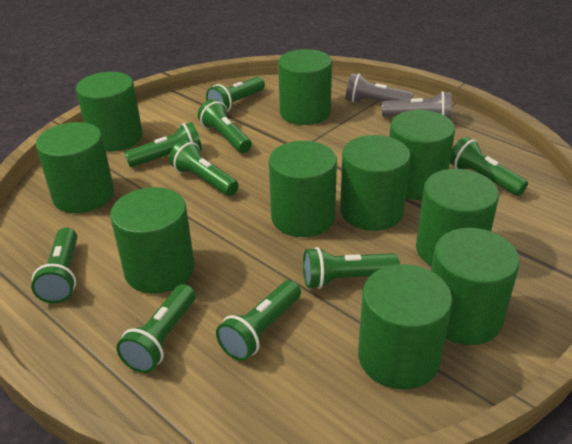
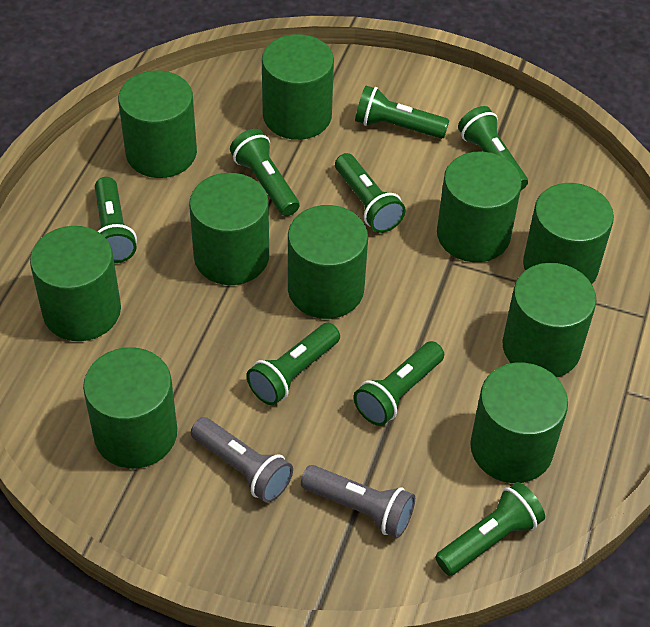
green flashlight: 9 -> 8

